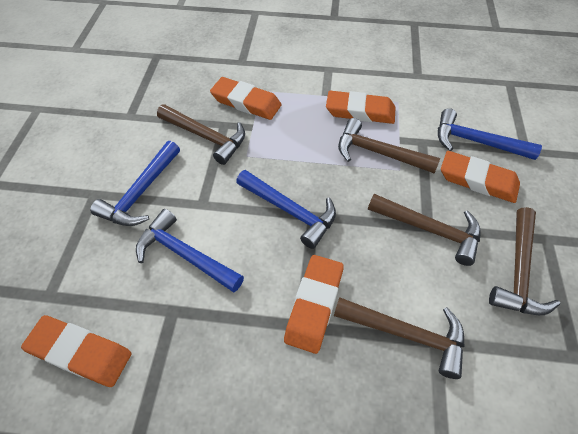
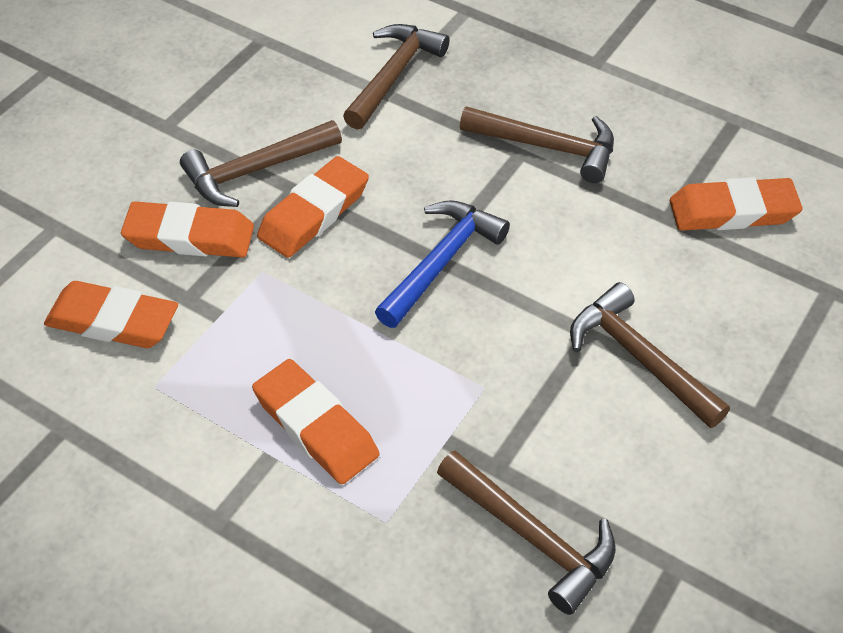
blue hammer: 4 -> 1

